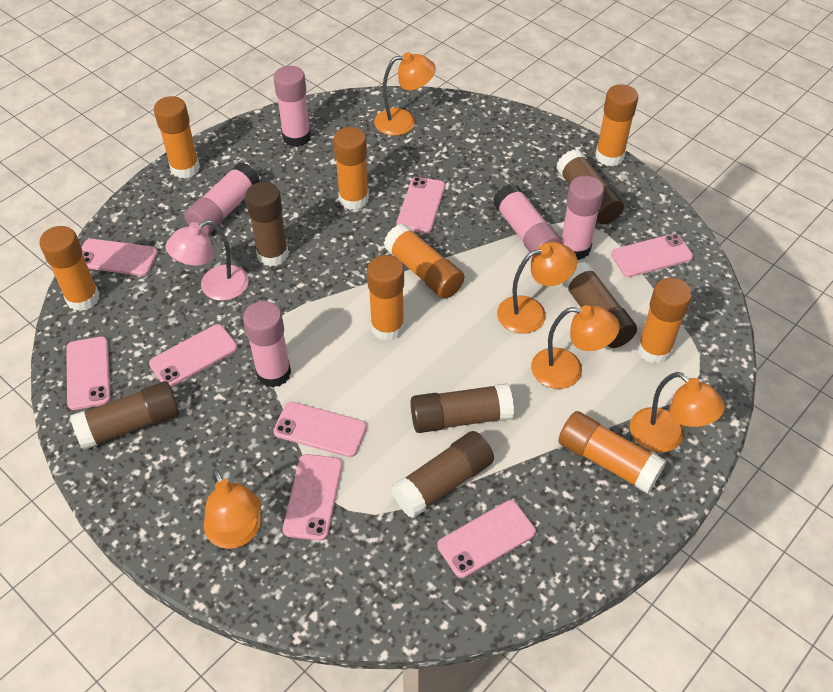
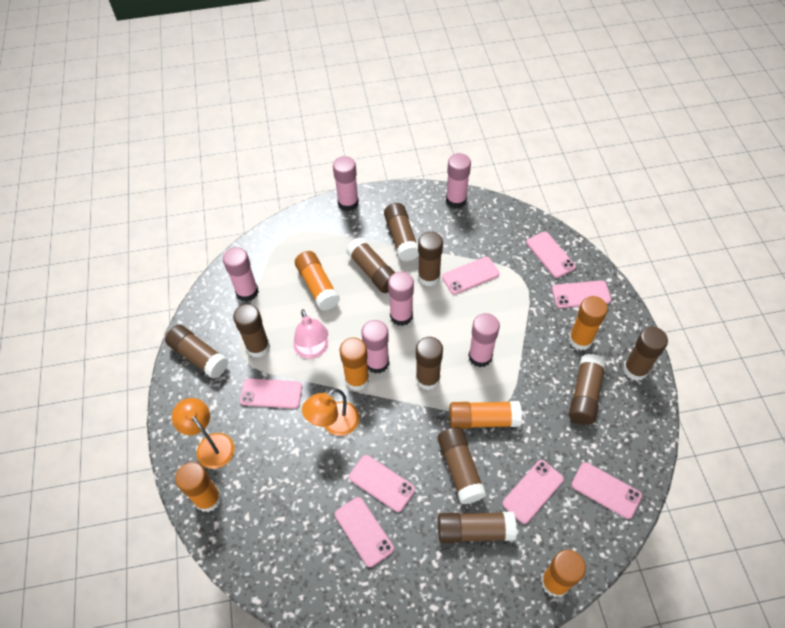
brown glue stick: 6 -> 10
orange glue stick: 8 -> 6
orange lamp: 5 -> 2
pink glue stick: 5 -> 6

